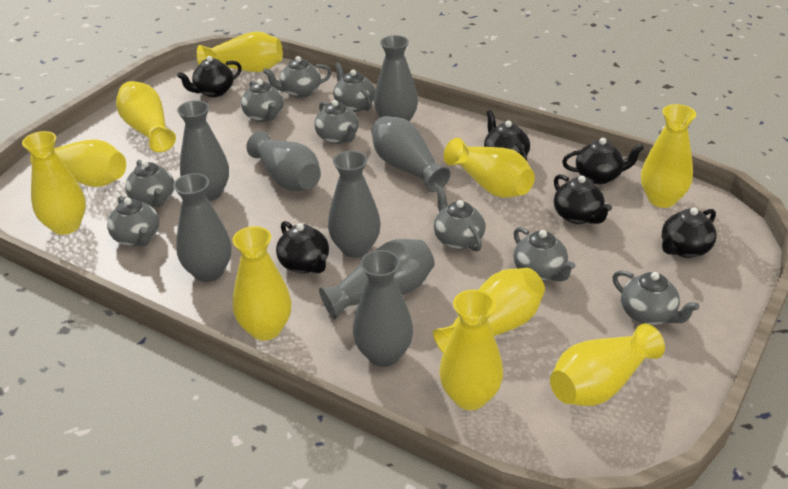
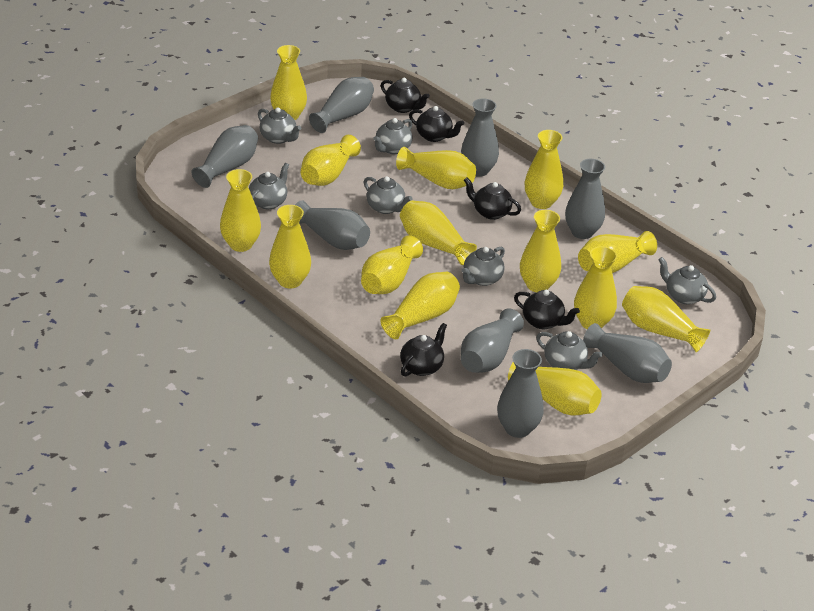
black teapot: 6 -> 5
grey teapot: 9 -> 7
yellow vase: 10 -> 14

